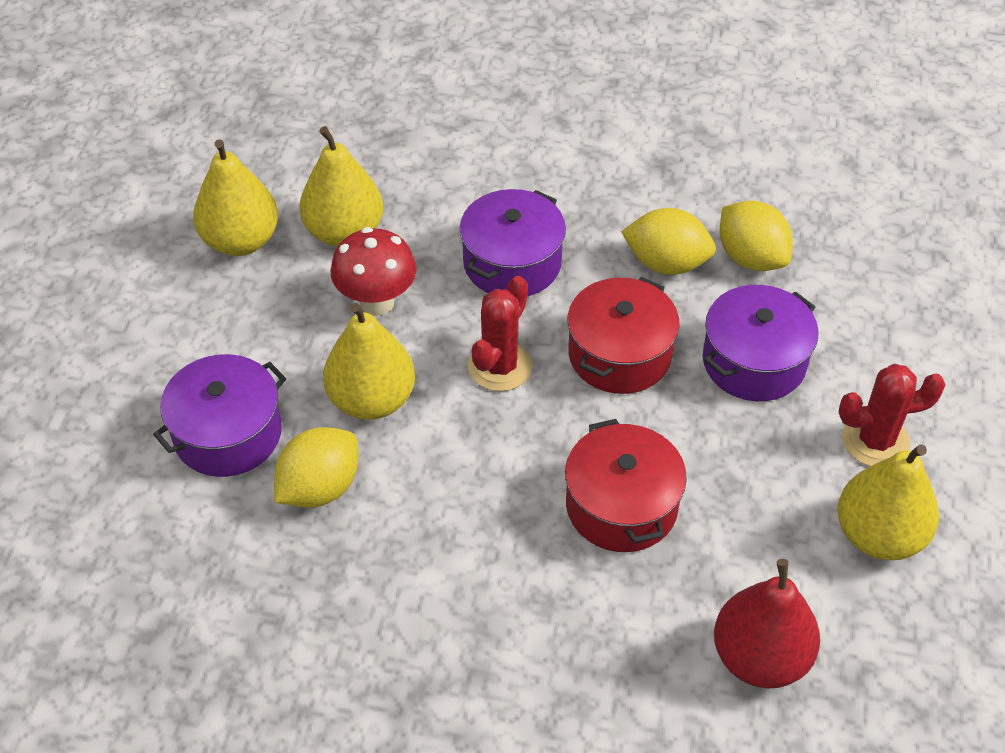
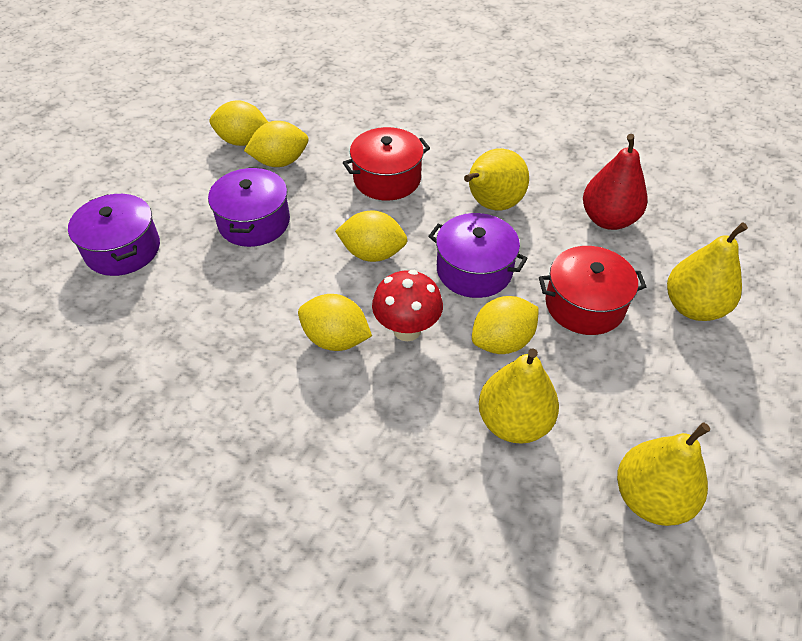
red cactus: 2 -> 0
yellow lemon: 3 -> 5

